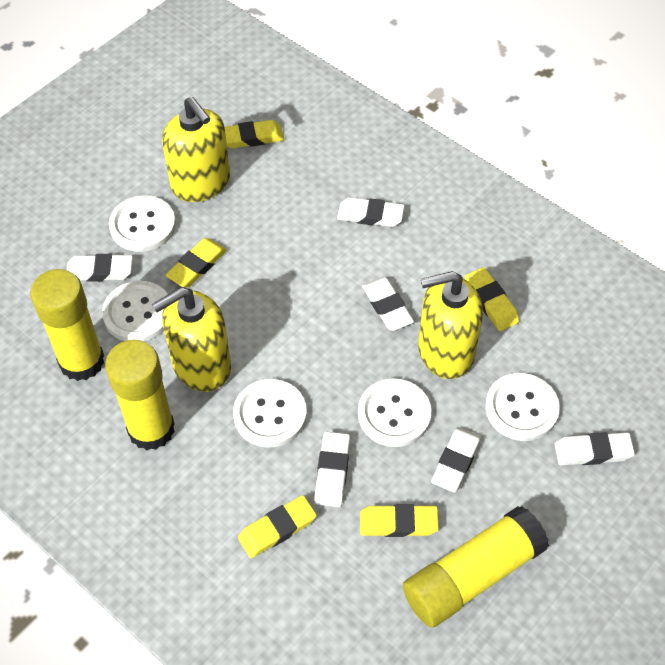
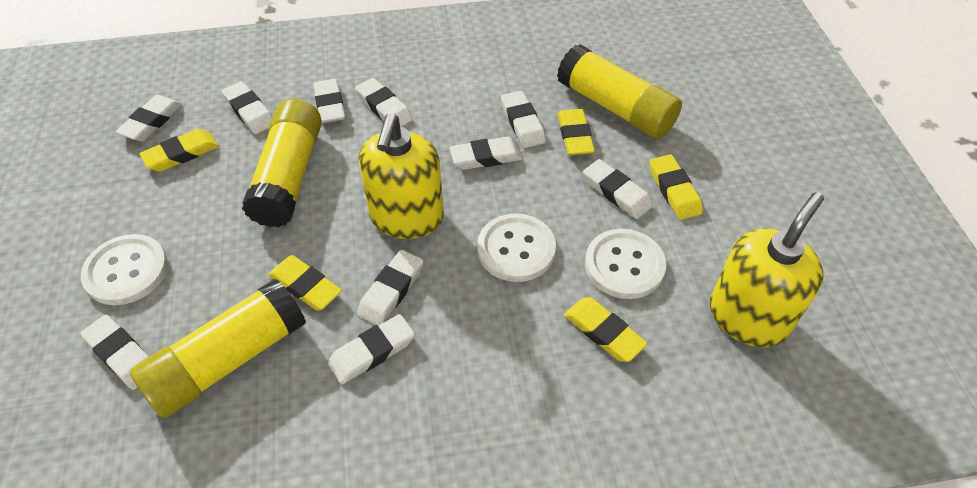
white button: 5 -> 3
white eraser: 6 -> 10
yellow soap dispenser: 3 -> 2

